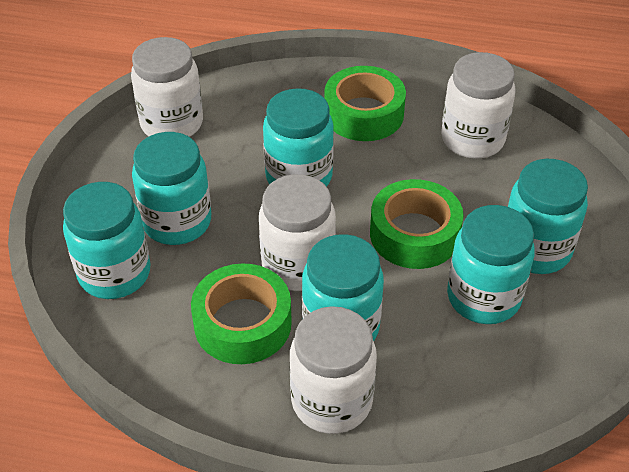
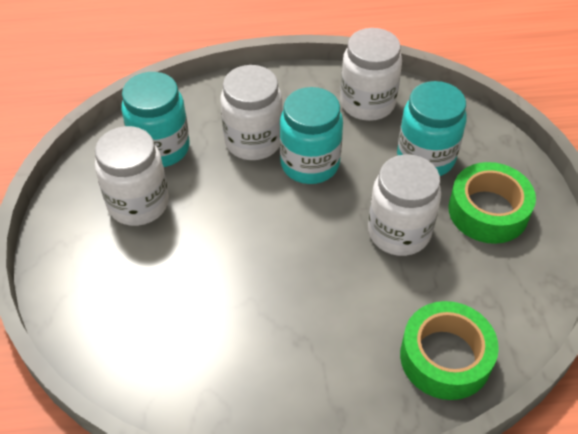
green tape: 3 -> 2
turquoise jar: 6 -> 3

